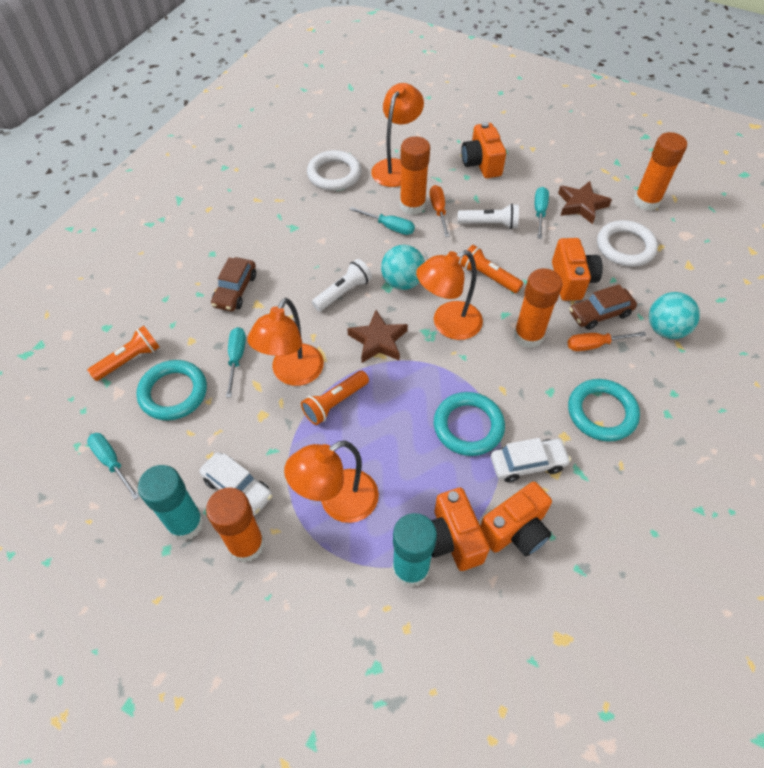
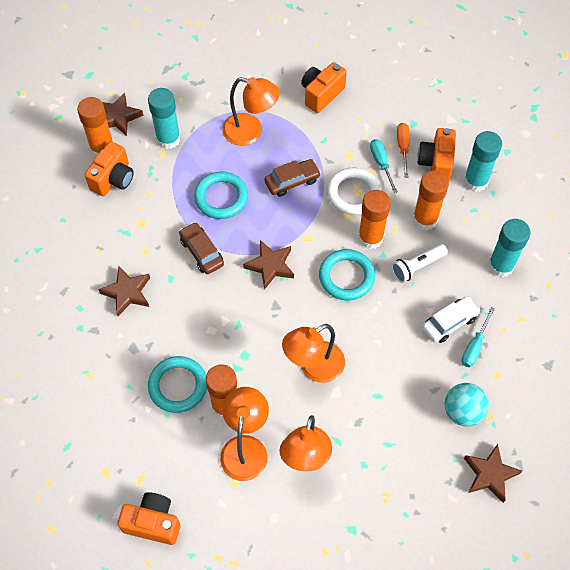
brown star: 2 -> 4
orange flashlight: 3 -> 0
orange screwdriver: 2 -> 1
turquoise ball: 2 -> 1
turquoise glue stick: 2 -> 3
turquoise screwdriver: 4 -> 2
white car: 2 -> 1
white flashlight: 2 -> 1
white ring: 2 -> 1

